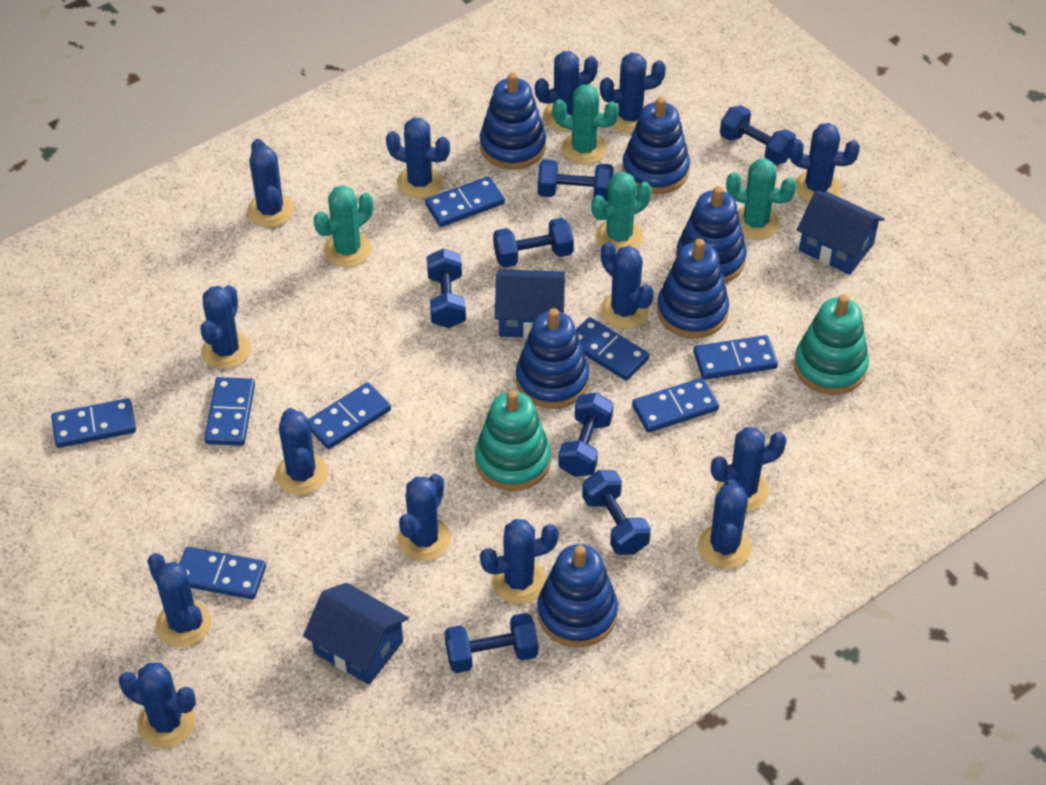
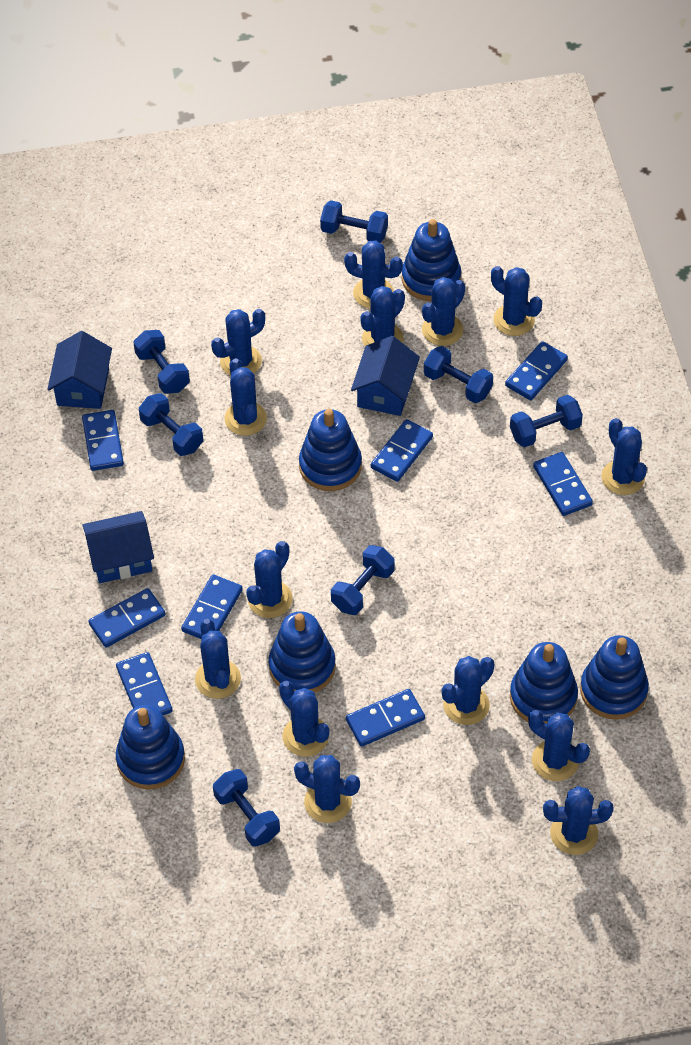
turquoise cactus: 4 -> 0
turquoise stacking toy: 2 -> 0

